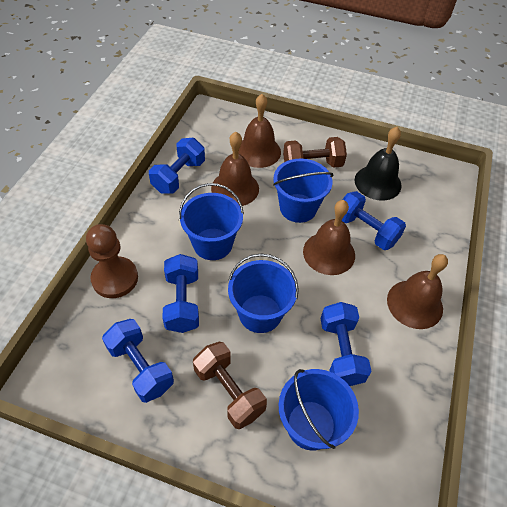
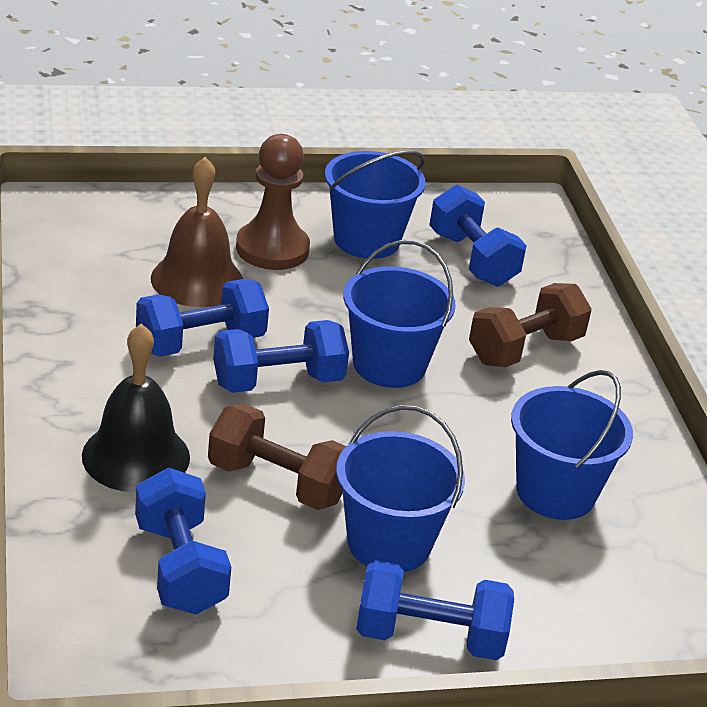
brown bell: 4 -> 1

